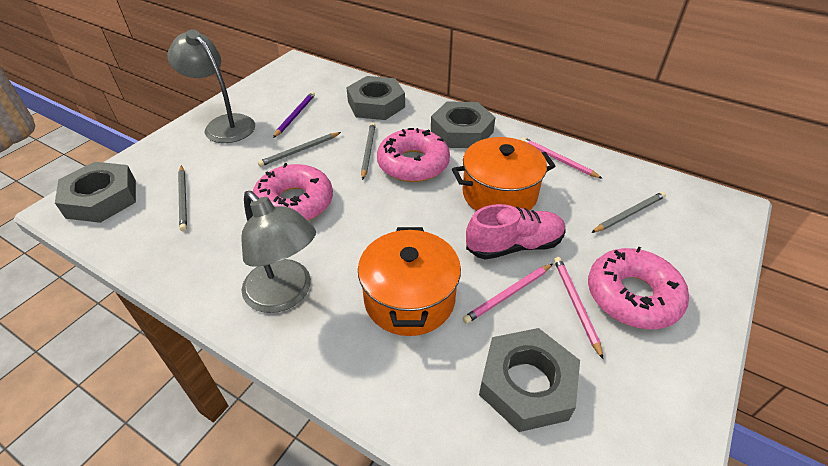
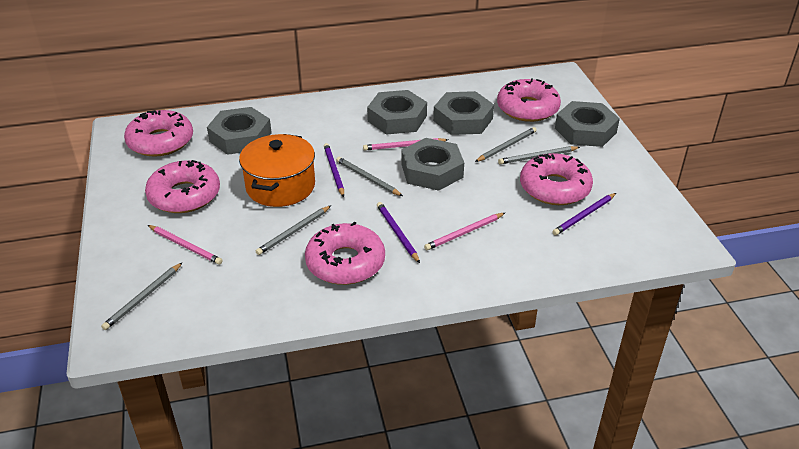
grey lamp: 2 -> 0
grey nut: 4 -> 5
grey pencil: 4 -> 5
orange pot: 2 -> 1
pink donut: 3 -> 5
pink shoe: 1 -> 0
purple pencil: 1 -> 3

